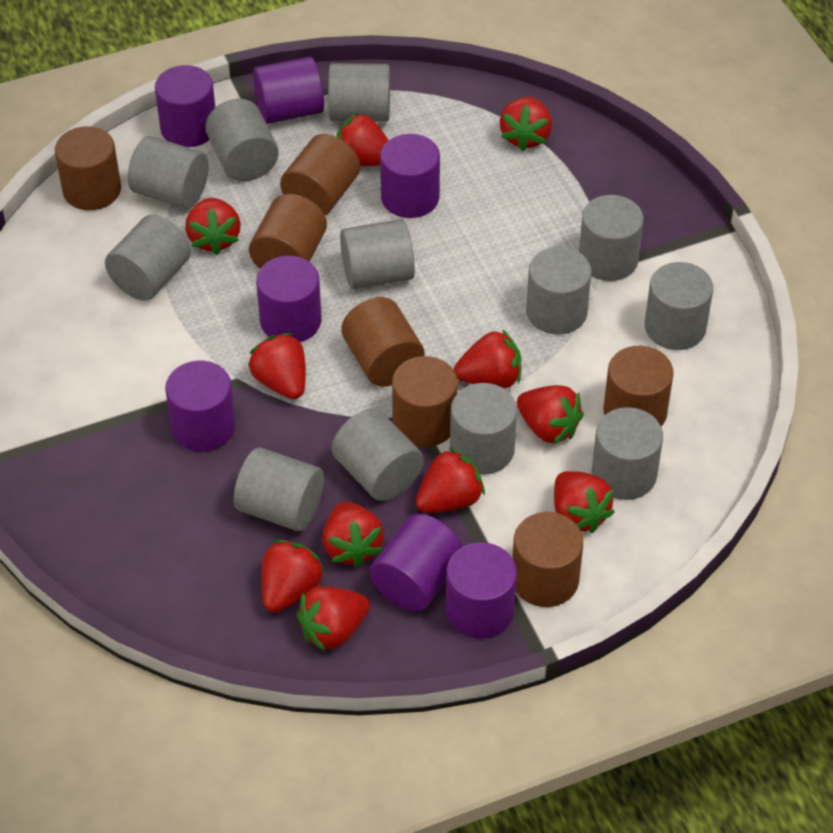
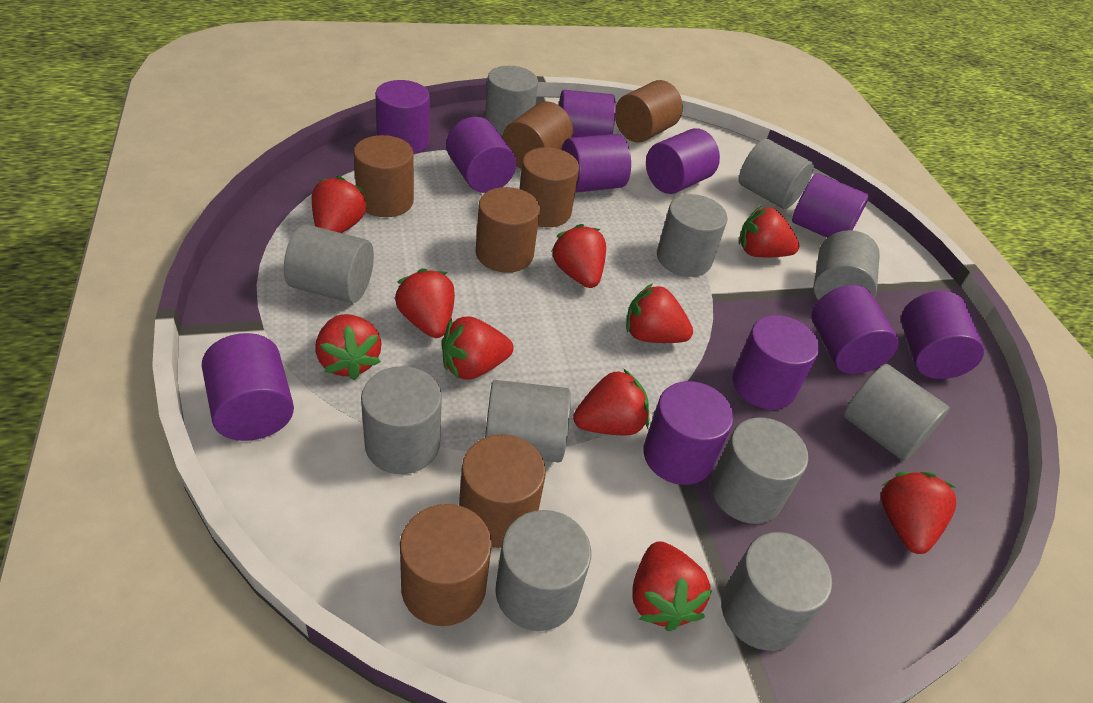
grey cylinder: 12 -> 11
purple cylinder: 7 -> 11
red strawberry: 11 -> 10

